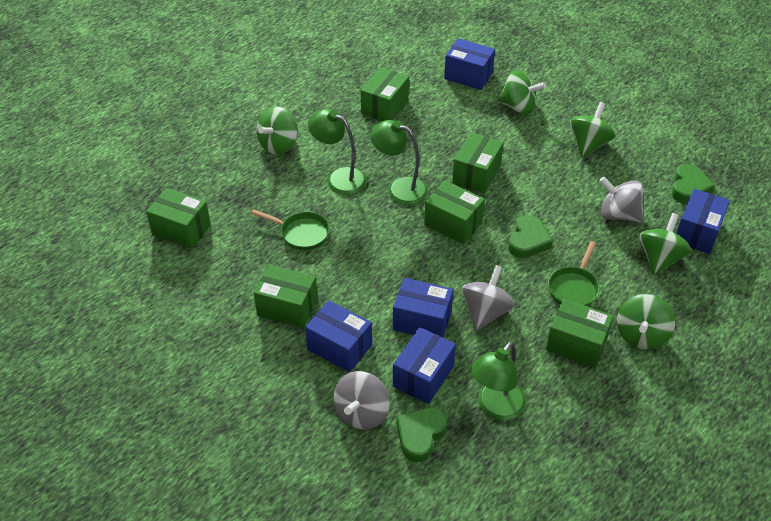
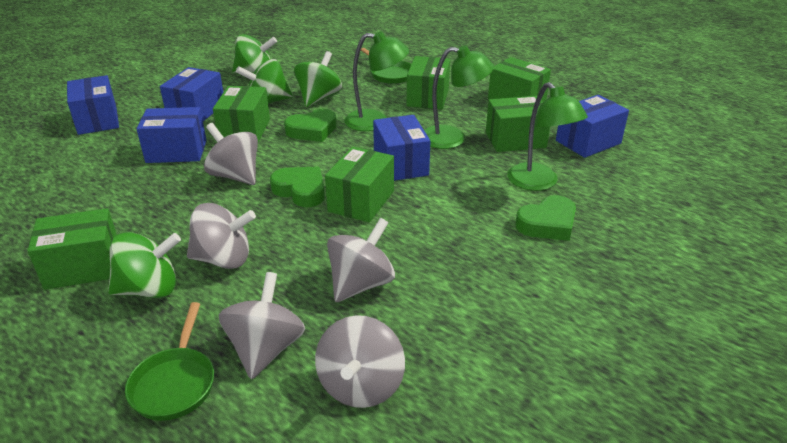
green spinning top: 5 -> 4
grey spinning top: 3 -> 5

